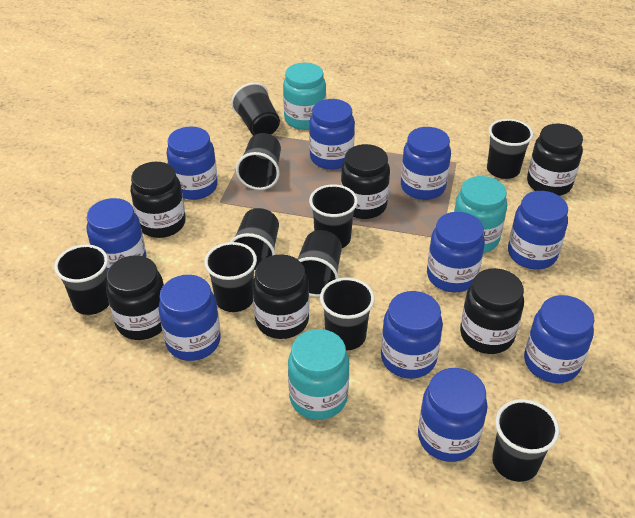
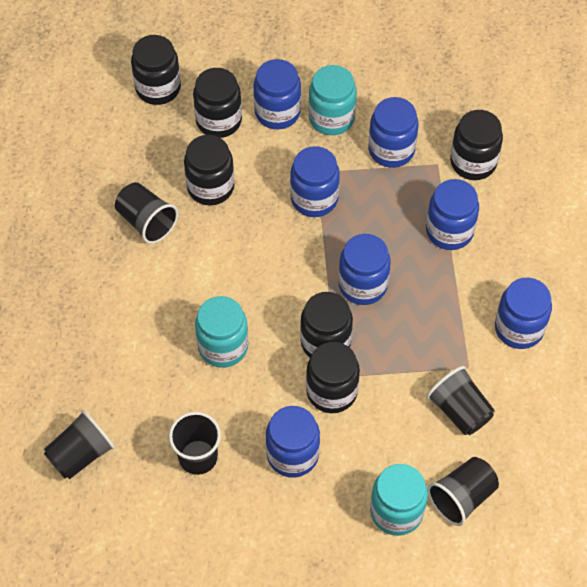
black cup: 10 -> 5
blue jar: 10 -> 7

